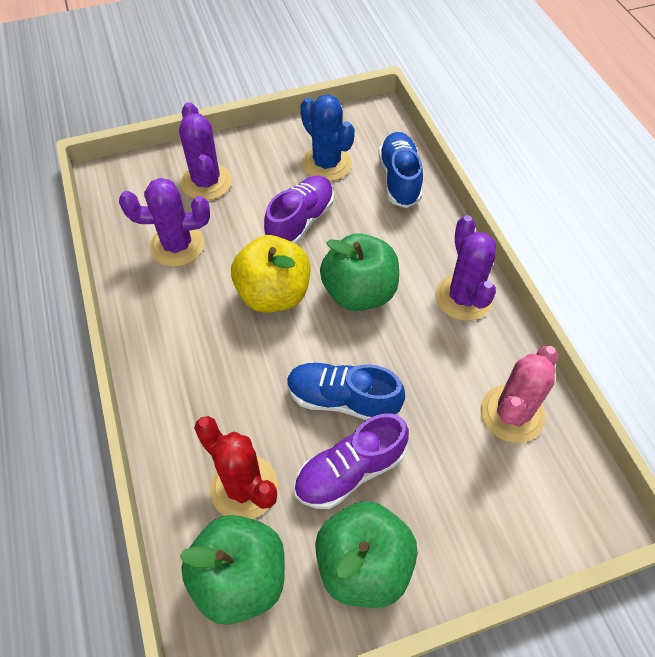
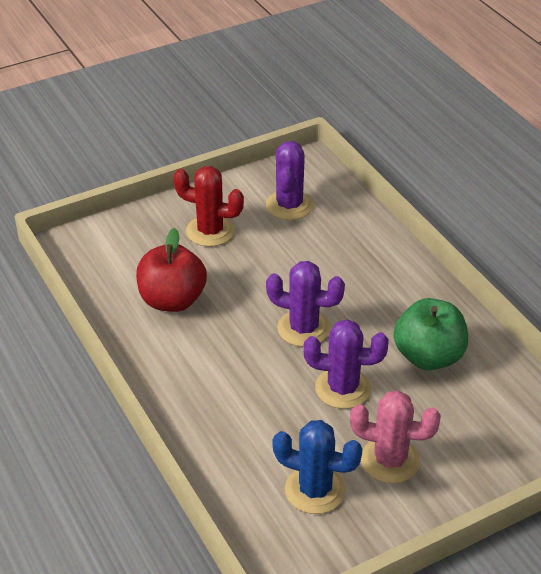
blue shoe: 2 -> 0
green apple: 3 -> 1
purple shoe: 2 -> 0
red apple: 0 -> 1
yellow apple: 1 -> 0

